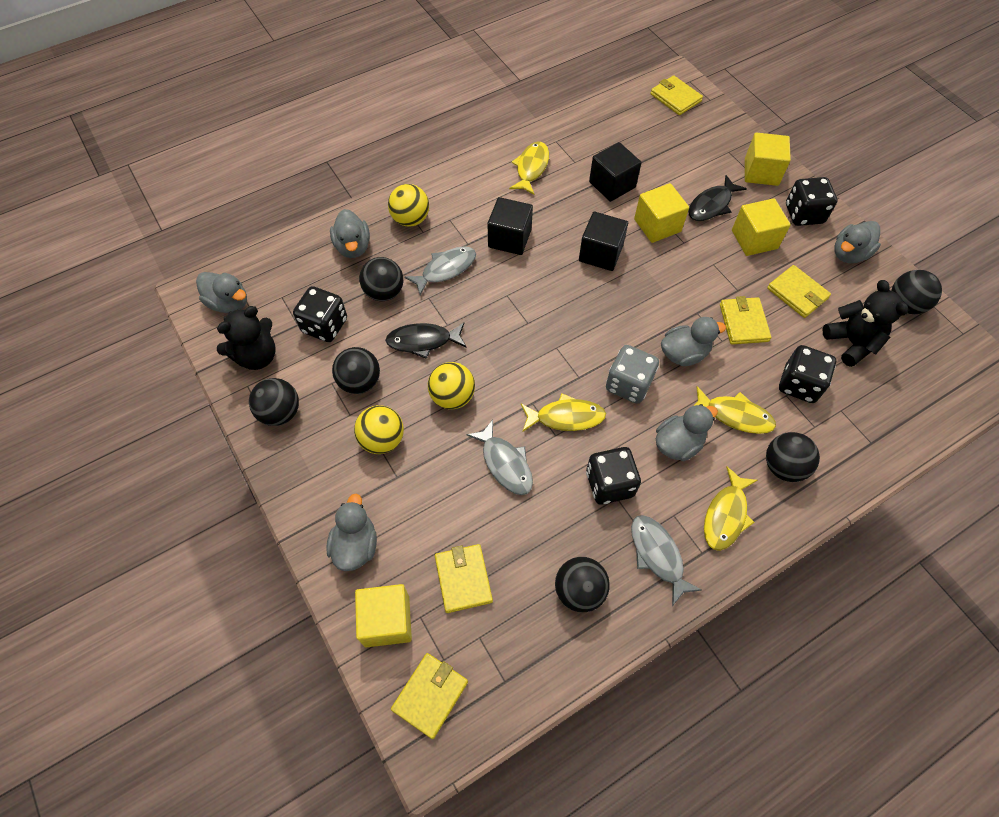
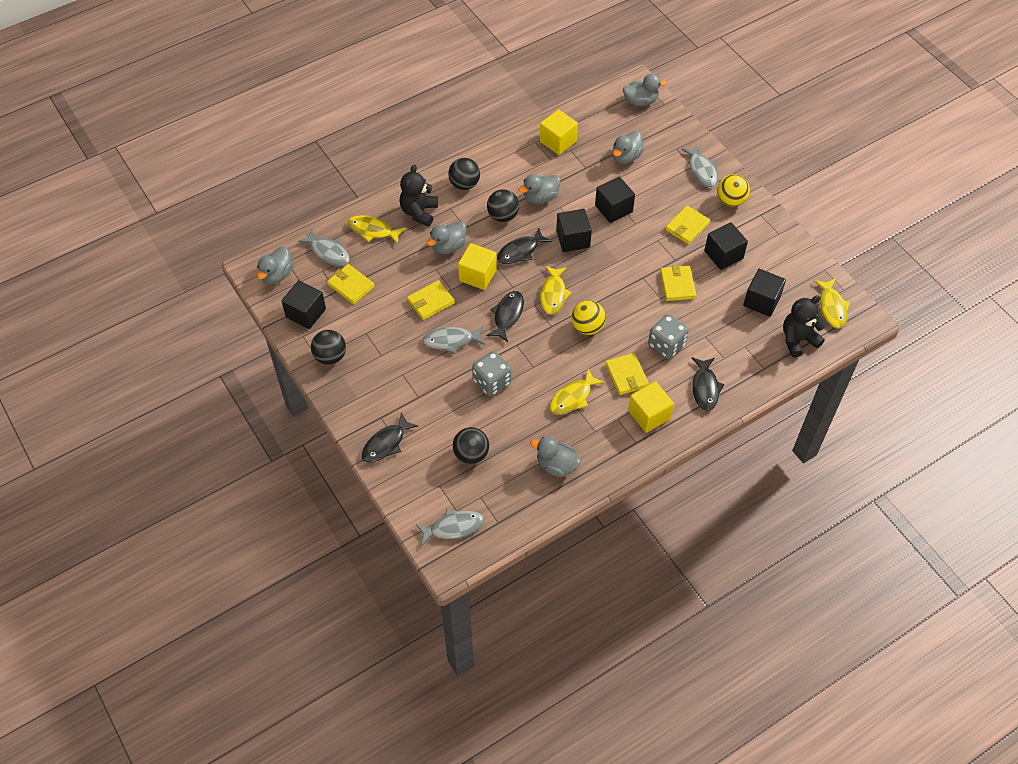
black ball: 6 -> 4
black cube: 3 -> 5
black dice: 4 -> 0
black fish: 2 -> 4
grey dice: 1 -> 2
grey fish: 3 -> 4
yellow ball: 3 -> 2
yellow cube: 4 -> 3

